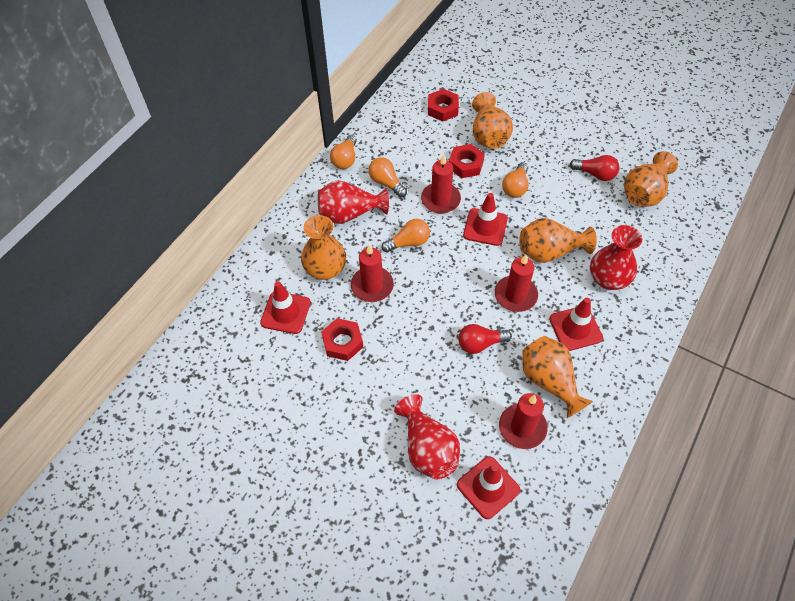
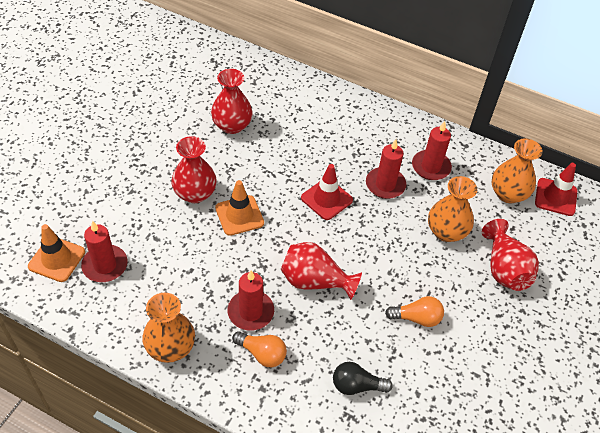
black light bulb: 0 -> 1
orange light bulb: 4 -> 2
orange traffic cone: 0 -> 2
orange vase: 5 -> 3
red light bulb: 2 -> 0
red nut: 3 -> 0
red traffic cone: 4 -> 2
red vase: 3 -> 4

